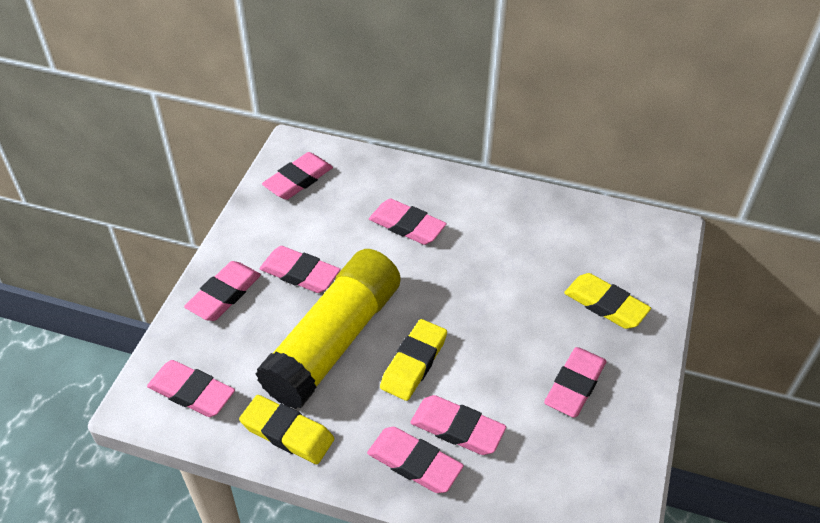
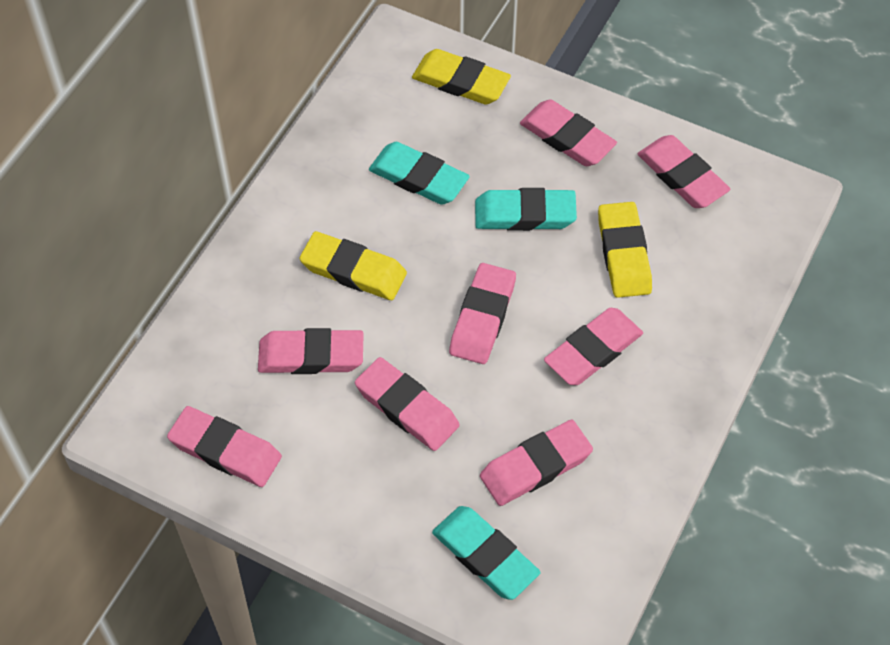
turquoise eraser: 0 -> 3
yellow glue stick: 1 -> 0

